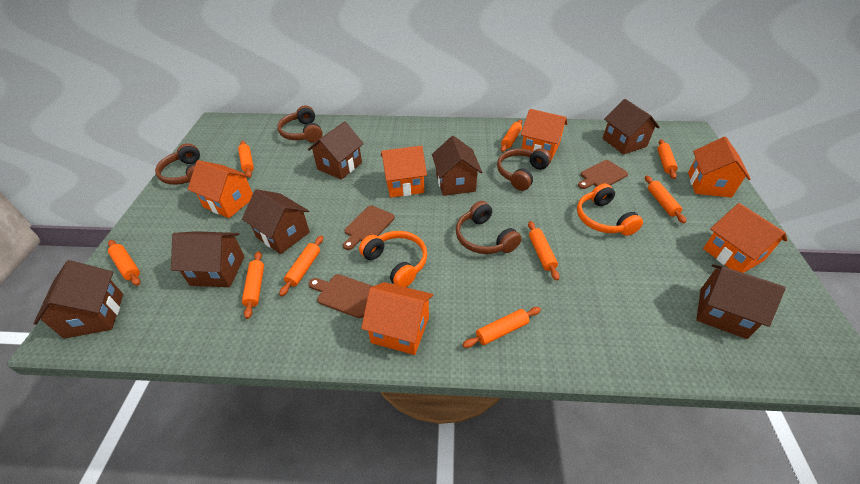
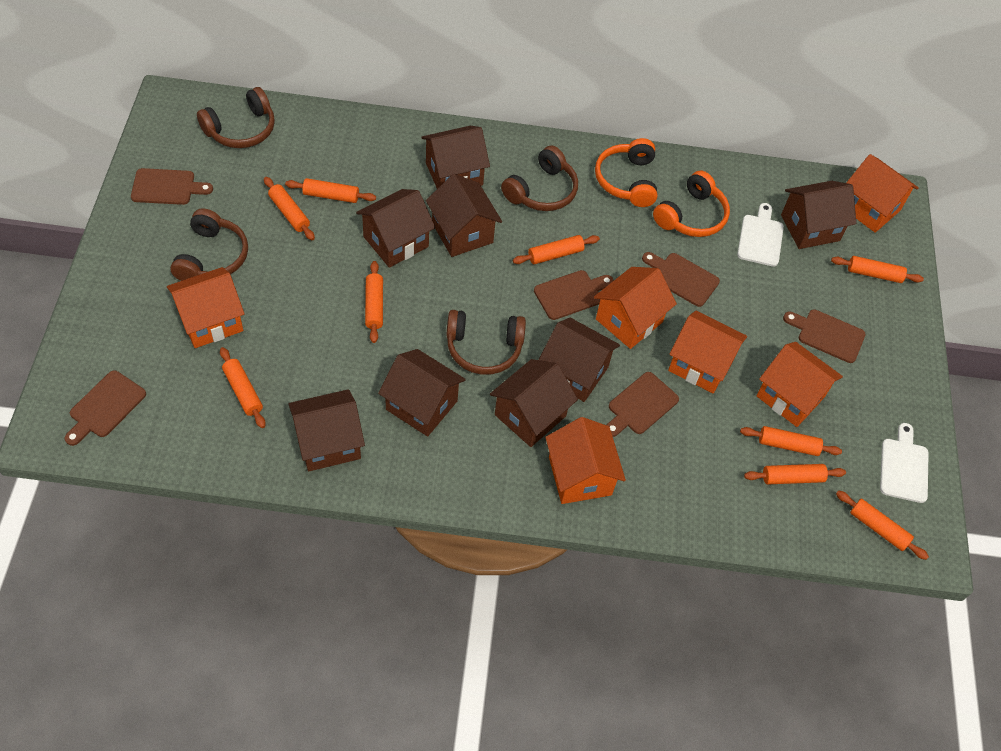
brown cutting board: 3 -> 6
brown house: 7 -> 8
white cutting board: 0 -> 2

